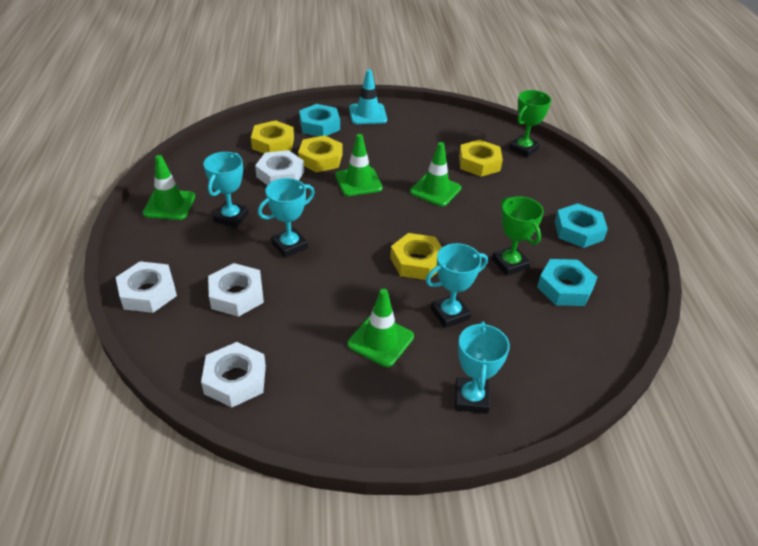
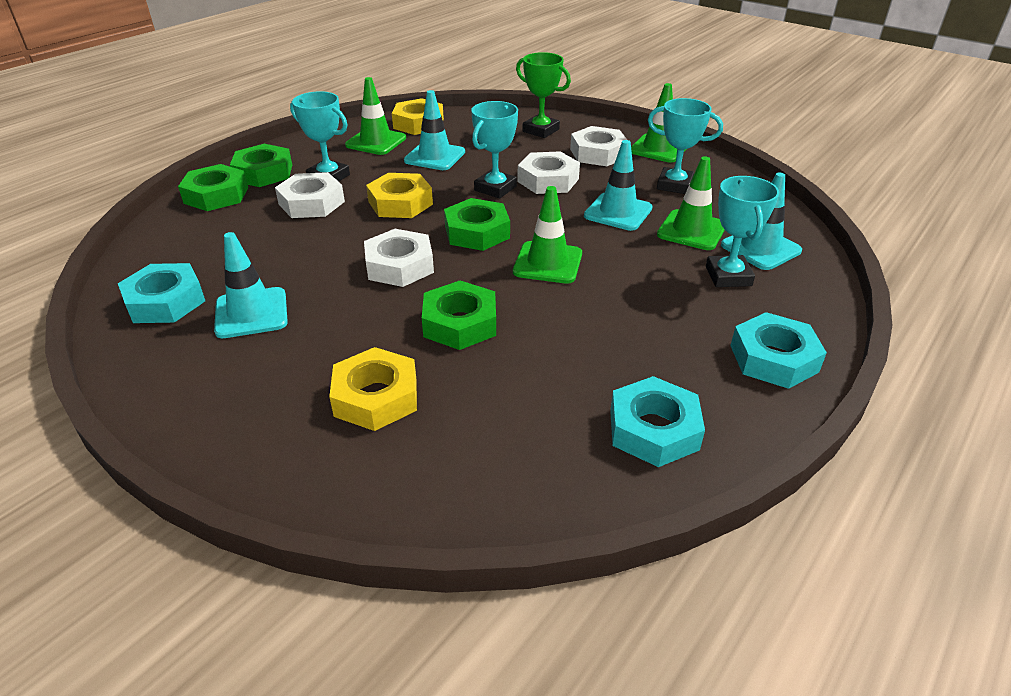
green nut: 0 -> 4
green trophy: 2 -> 1
turquoise traffic cone: 1 -> 4
yellow nut: 4 -> 3

